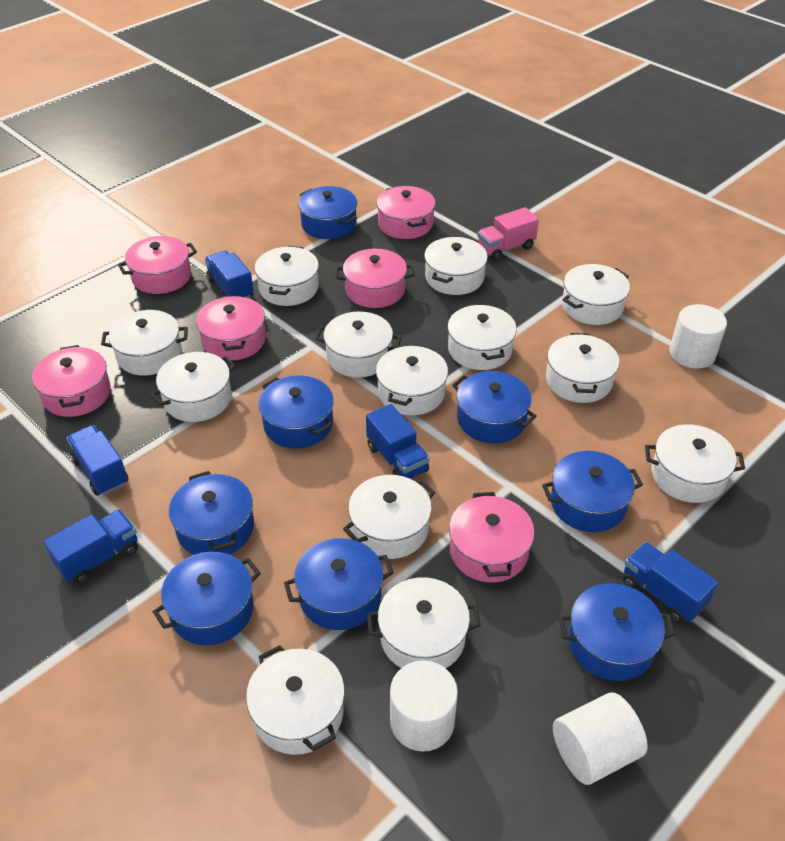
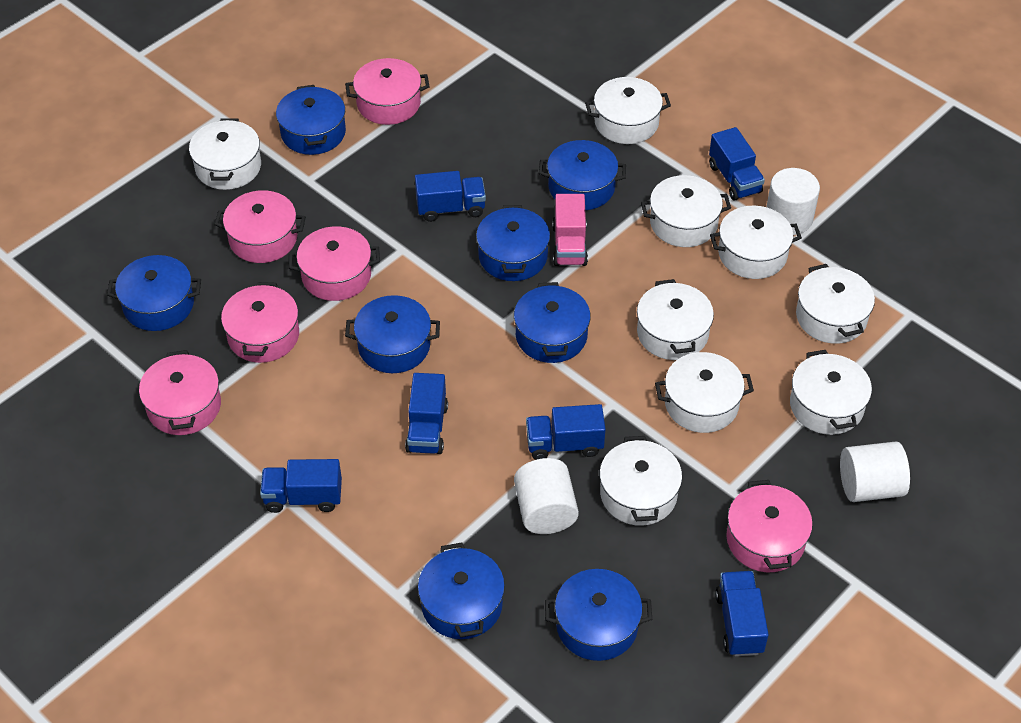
blue truck: 5 -> 6
white pot: 13 -> 9

